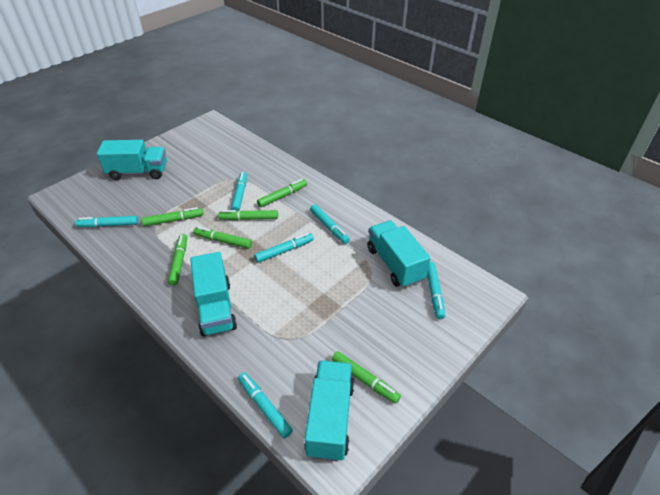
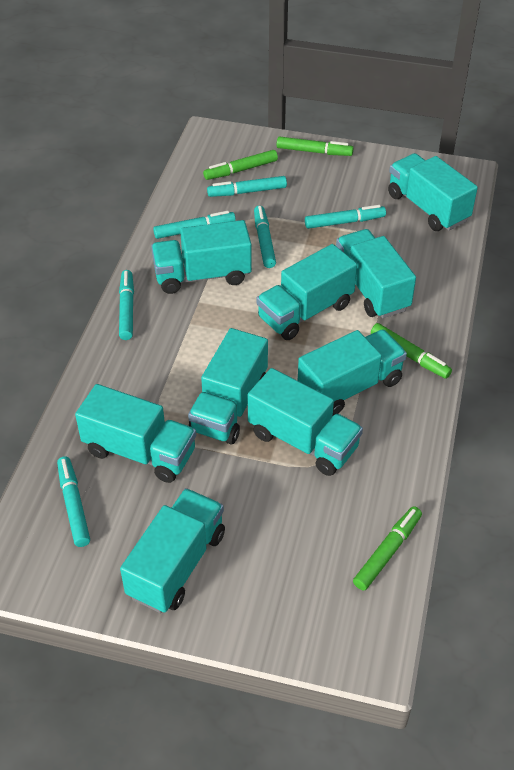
green marker: 6 -> 4
turquoise truck: 4 -> 9

